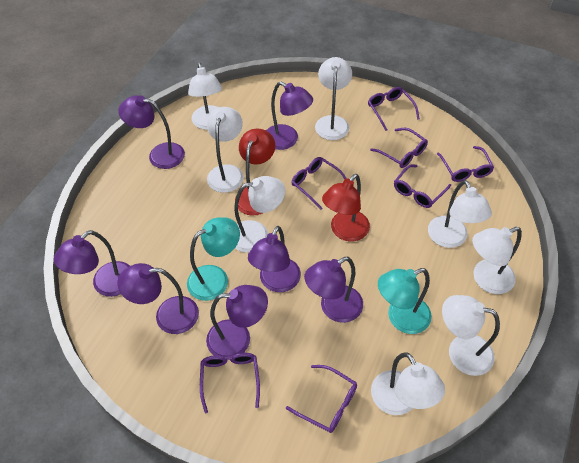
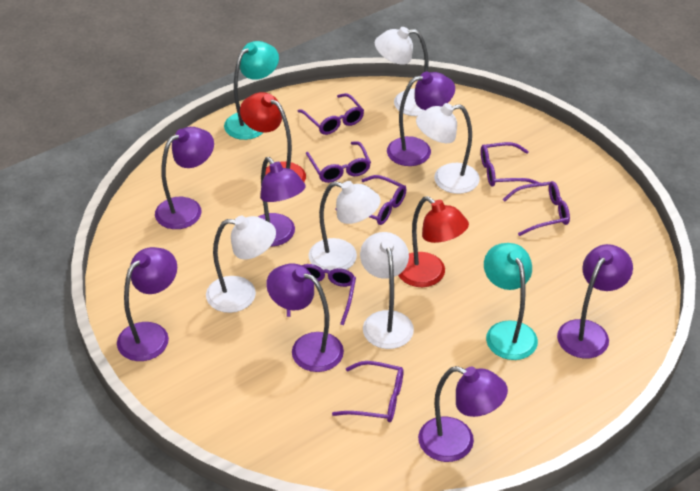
white lamp: 8 -> 5

